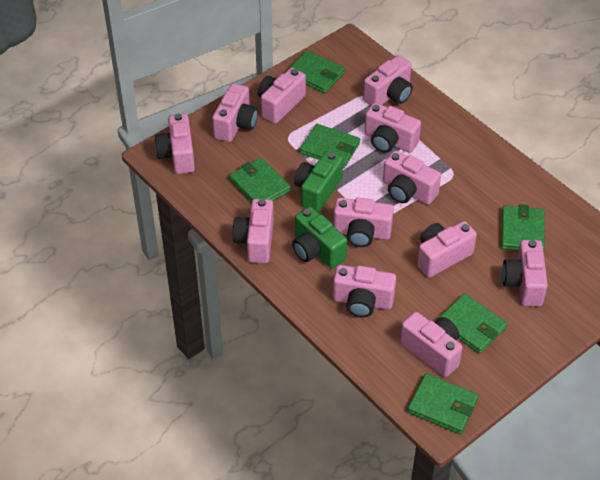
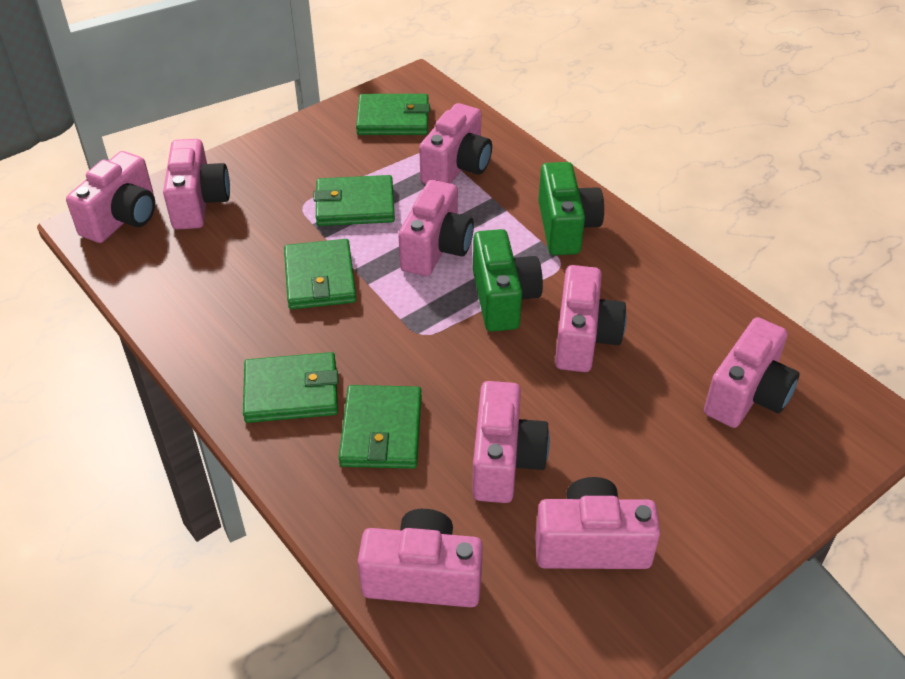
green wallet: 6 -> 5
pink camera: 12 -> 9

